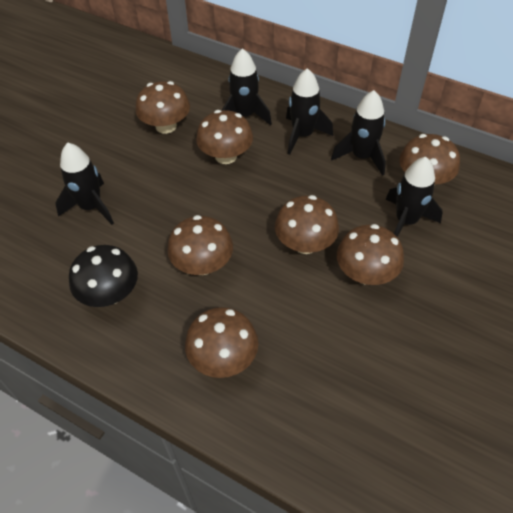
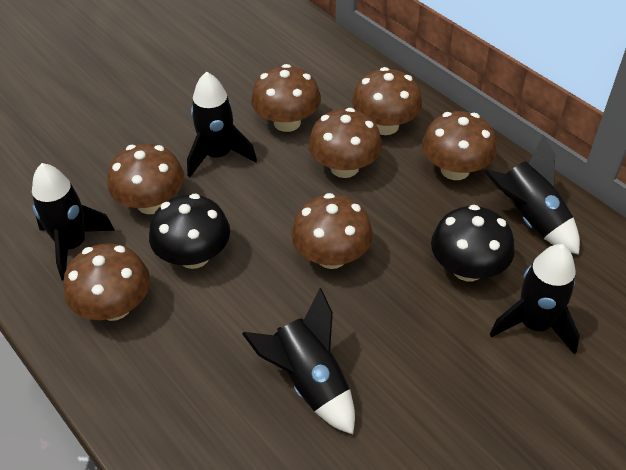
black mushroom: 1 -> 2

